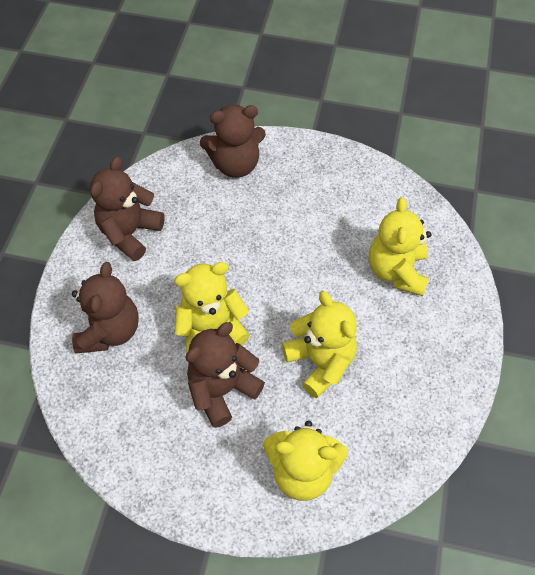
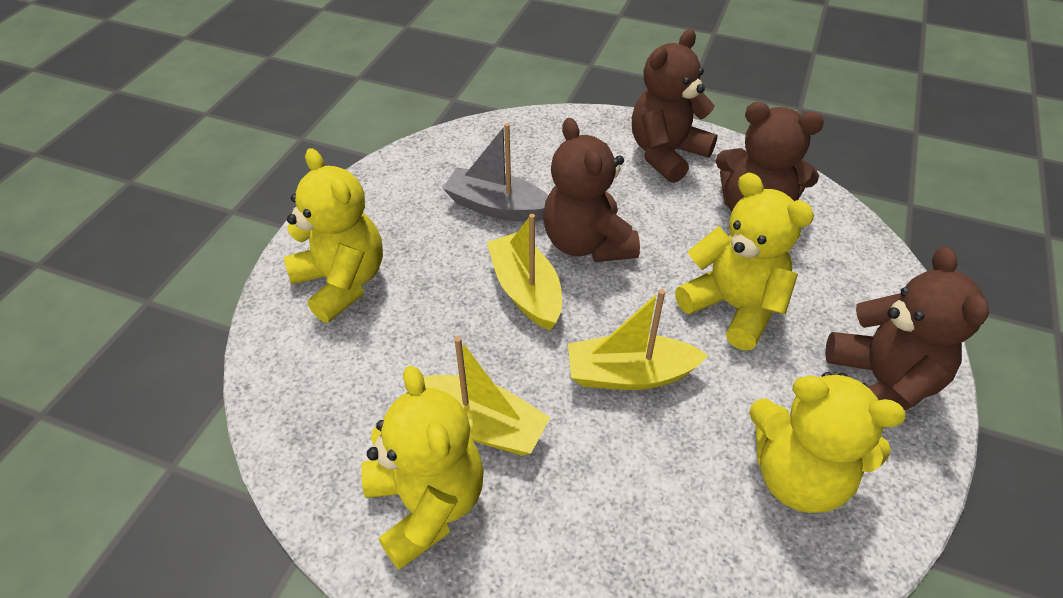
grey boat: 0 -> 1
yellow boat: 0 -> 3

